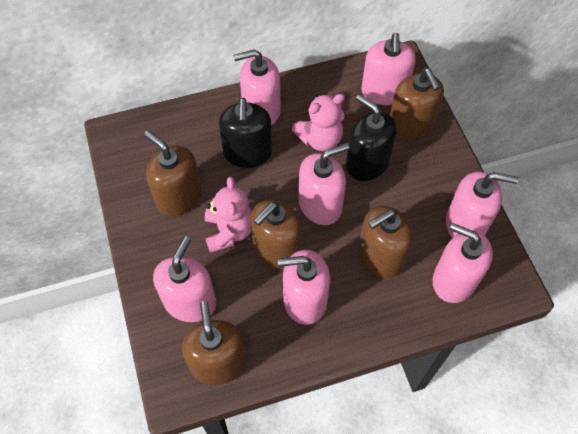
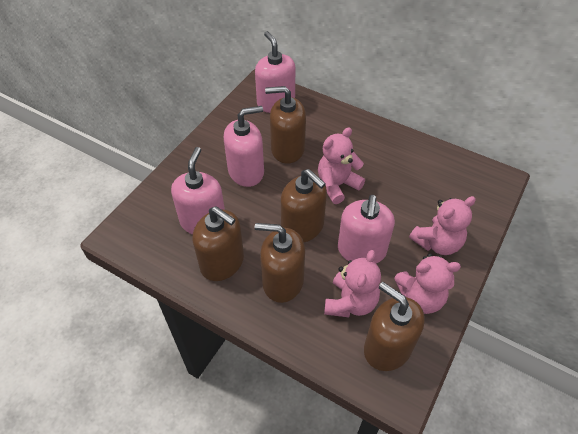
black soap dispenser: 2 -> 0
pink soap dispenser: 7 -> 4
pink teddy bear: 2 -> 4

